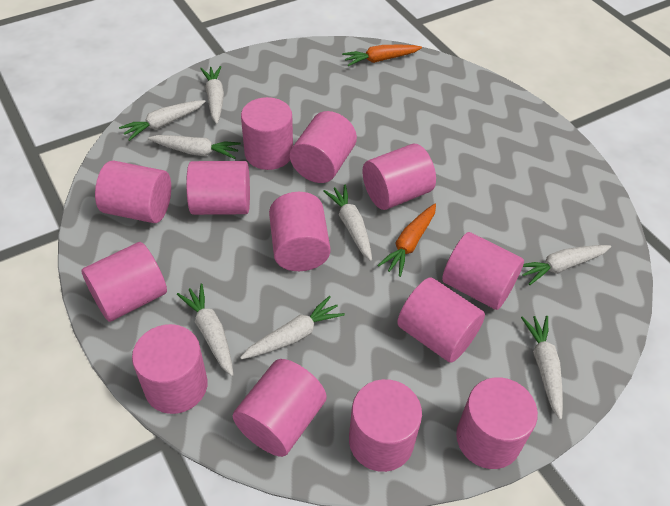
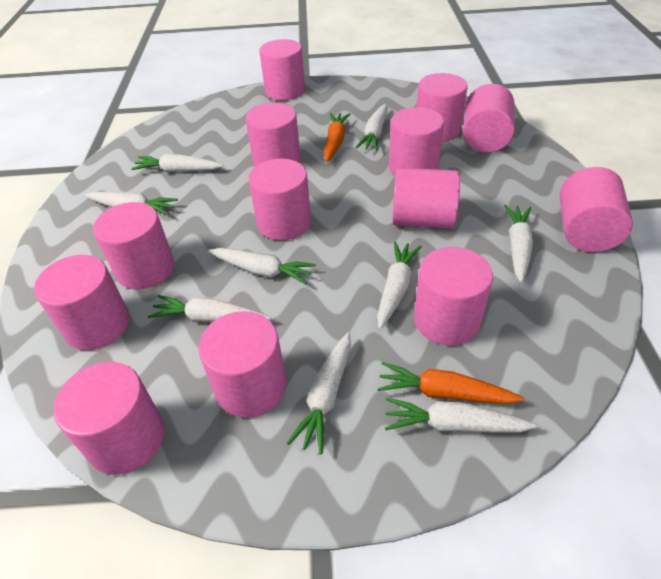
white carrot: 8 -> 9

